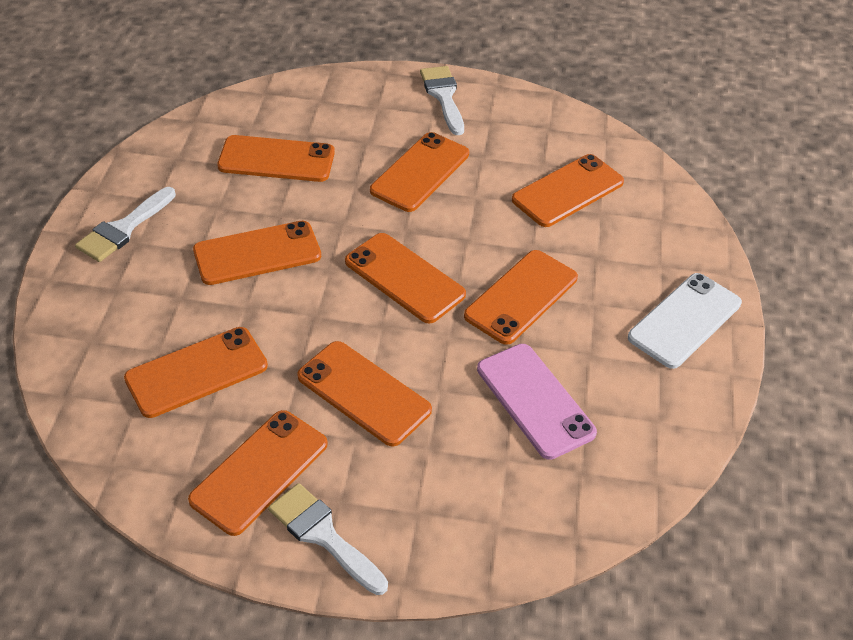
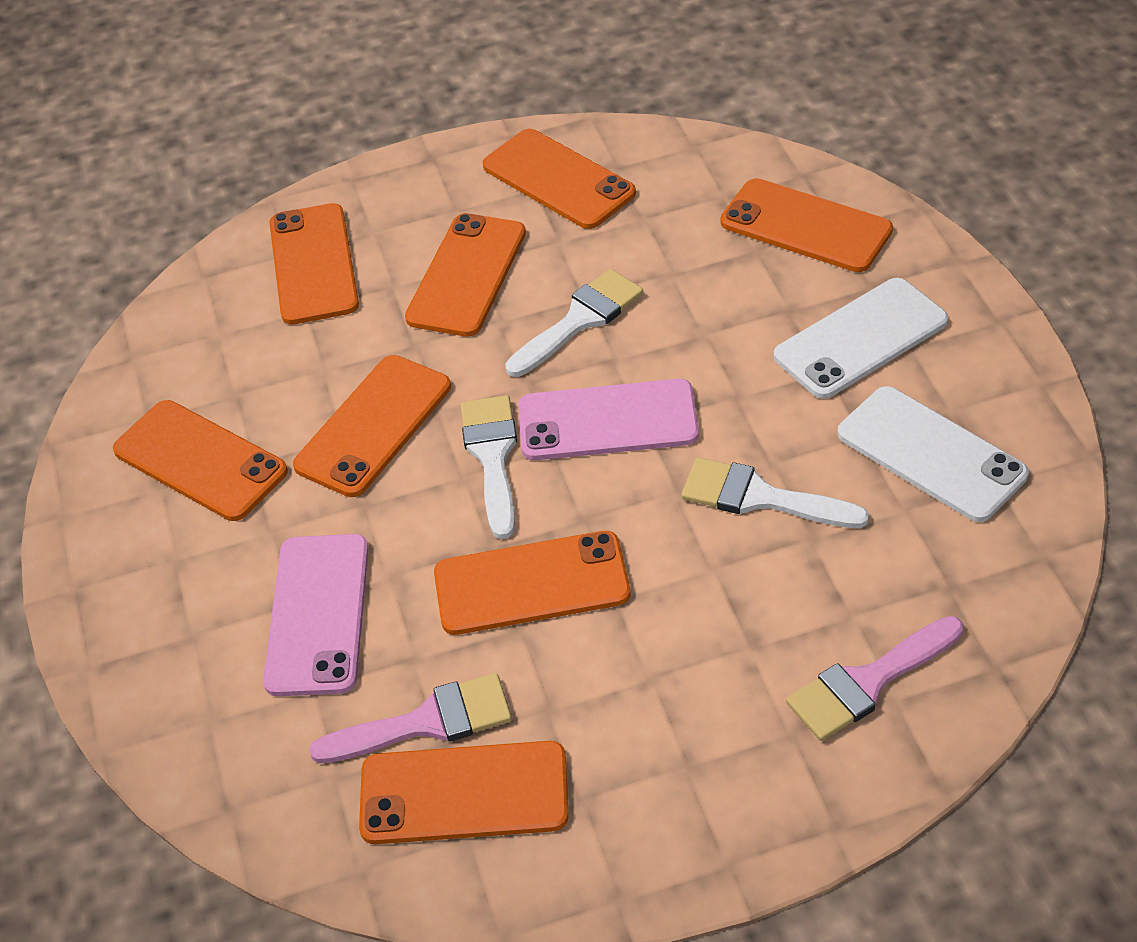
orange phone: 9 -> 8
pink brush: 0 -> 2
pink phone: 1 -> 2
white phone: 1 -> 2

